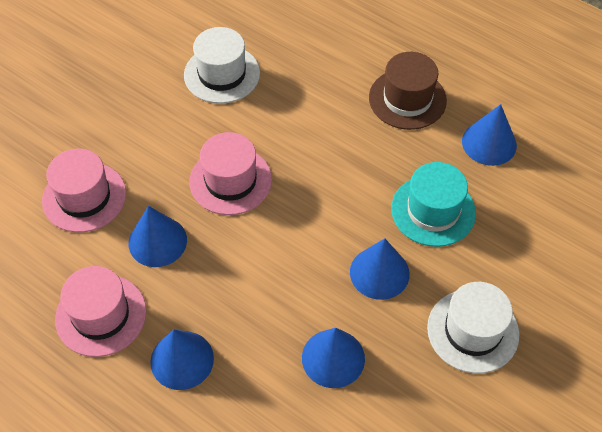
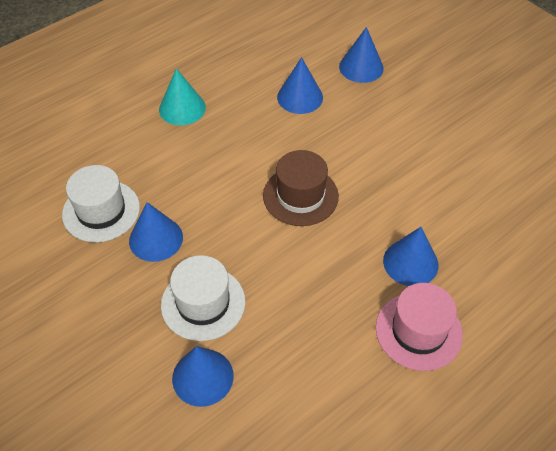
pink hat: 3 -> 1
turquoise cone: 0 -> 1
turquoise hat: 1 -> 0

